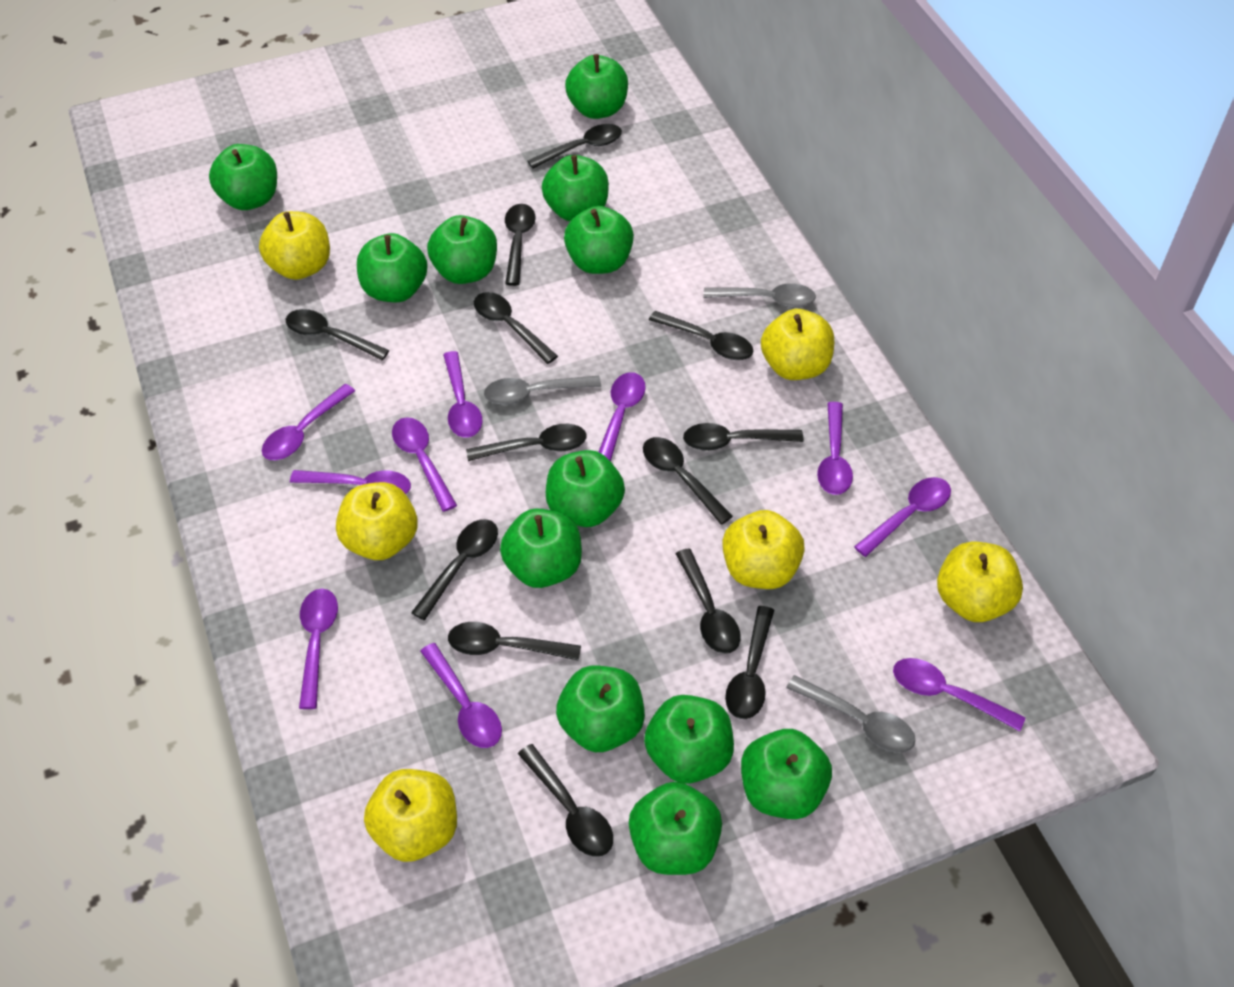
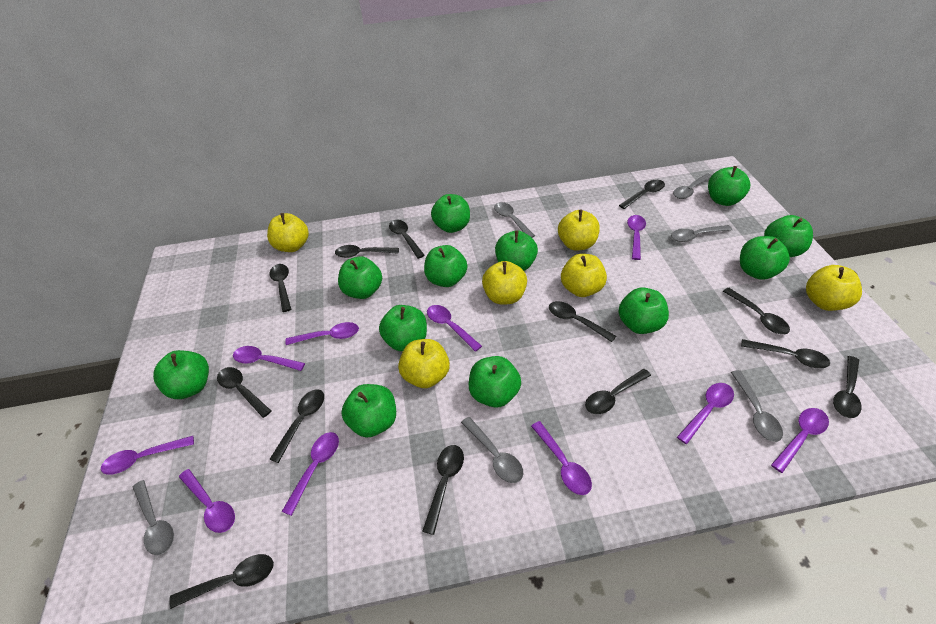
grey spoon: 3 -> 6

